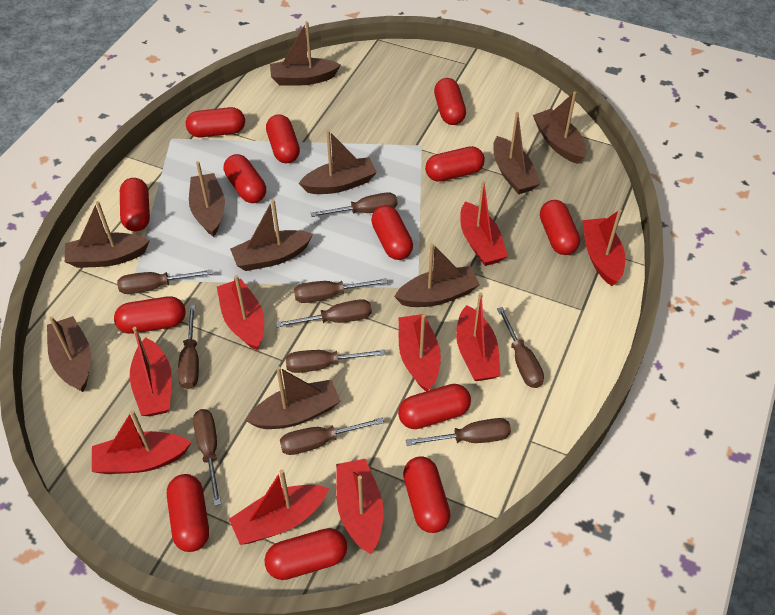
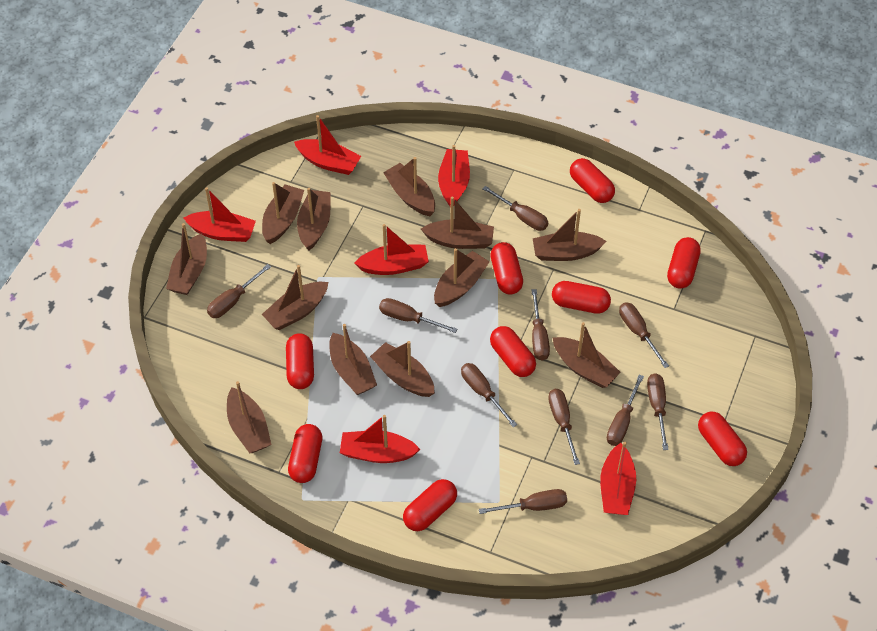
brown boat: 10 -> 12
red boat: 9 -> 6
red capsule: 13 -> 9

